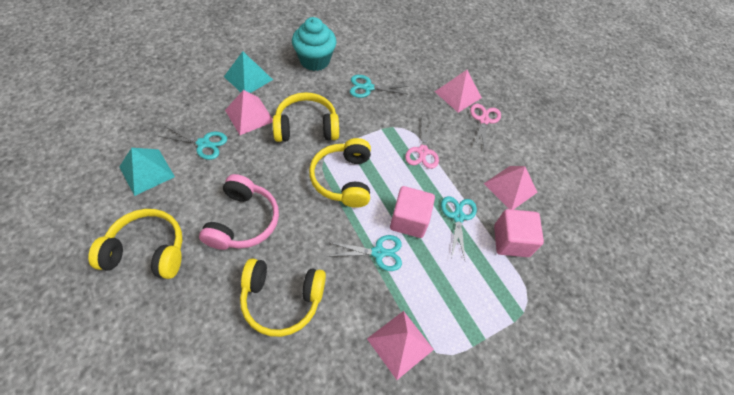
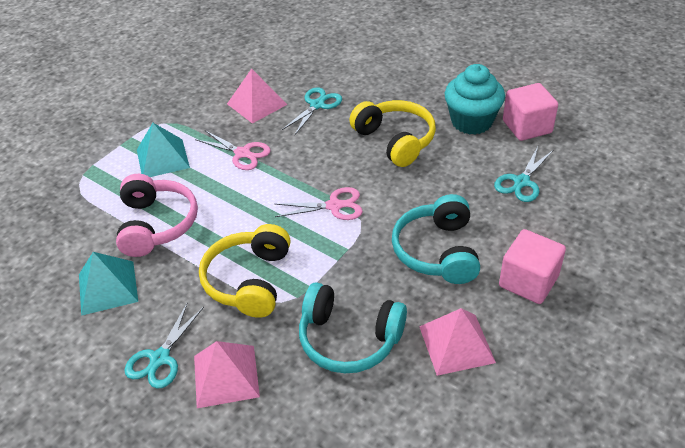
pink pyramid: 4 -> 3
turquoise headphones: 0 -> 2
turquoise scissors: 4 -> 3
yellow headphones: 4 -> 2

